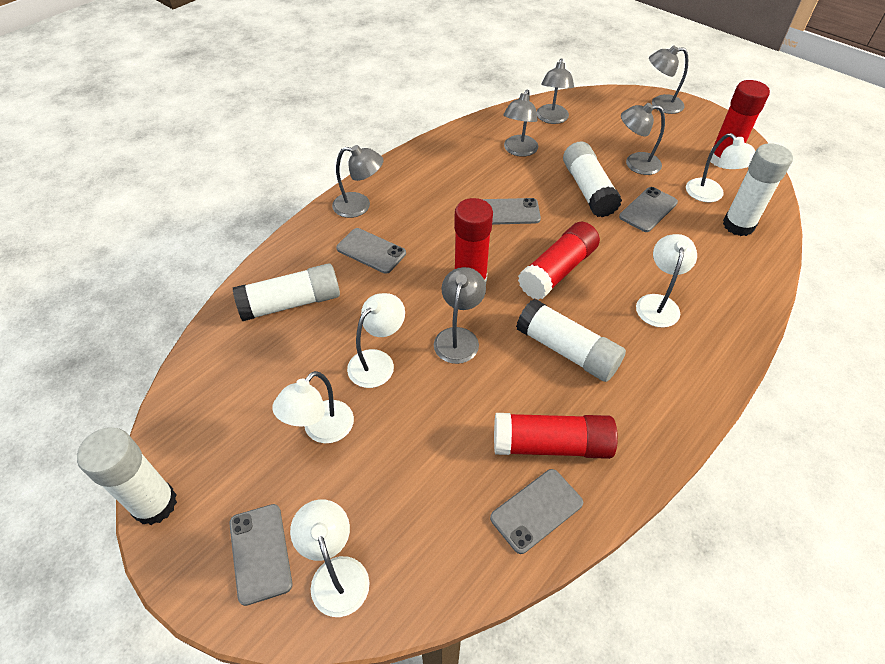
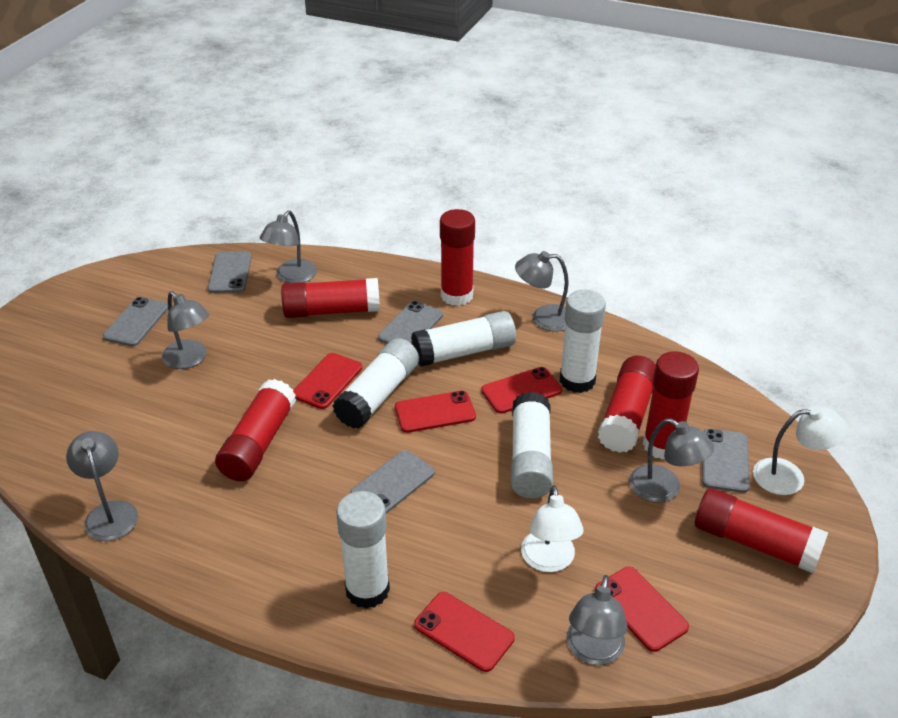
red glue stick: 4 -> 6
red phone: 0 -> 5
white lamp: 5 -> 2

